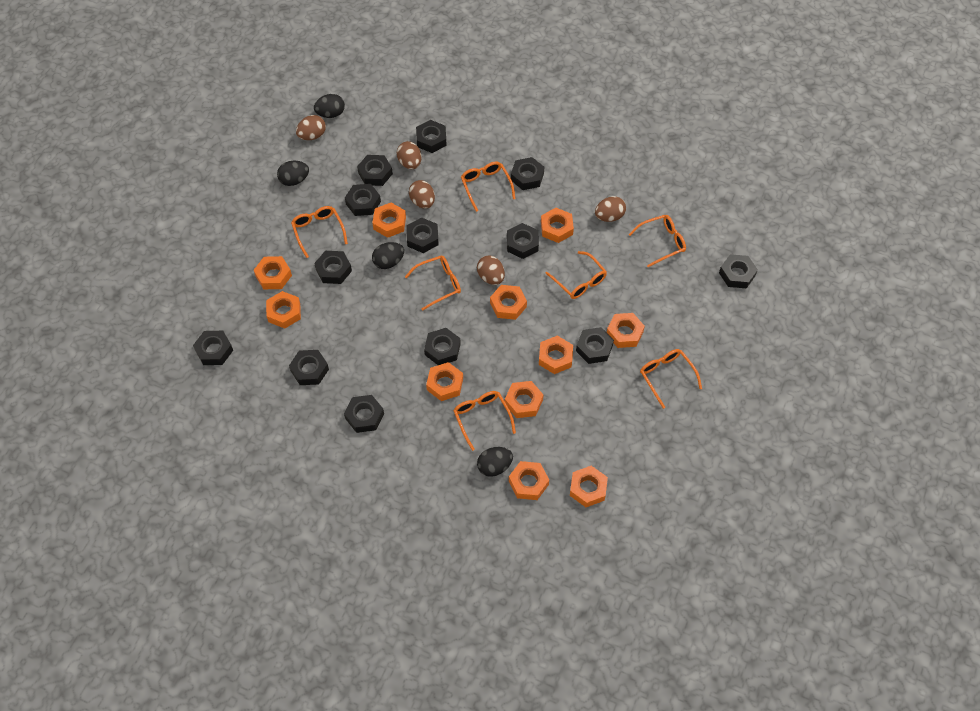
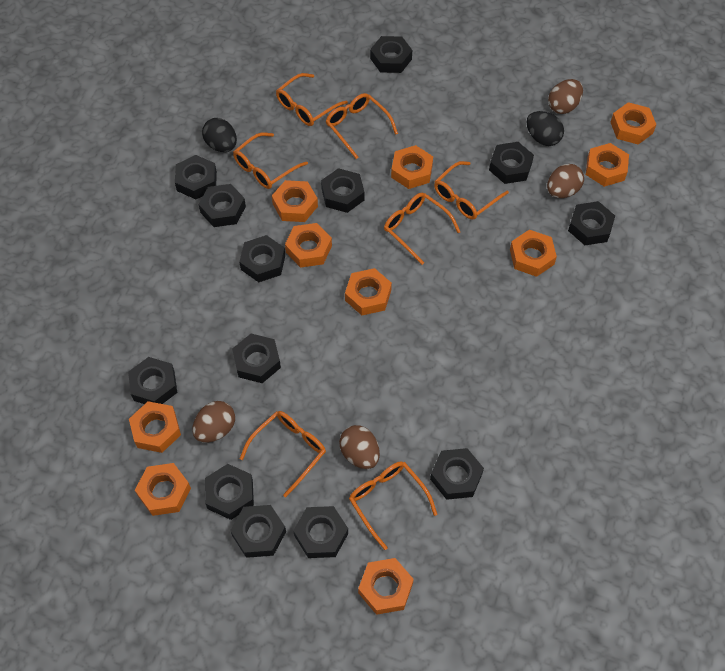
black egg: 4 -> 2
brown egg: 5 -> 4
orange nut: 11 -> 10

